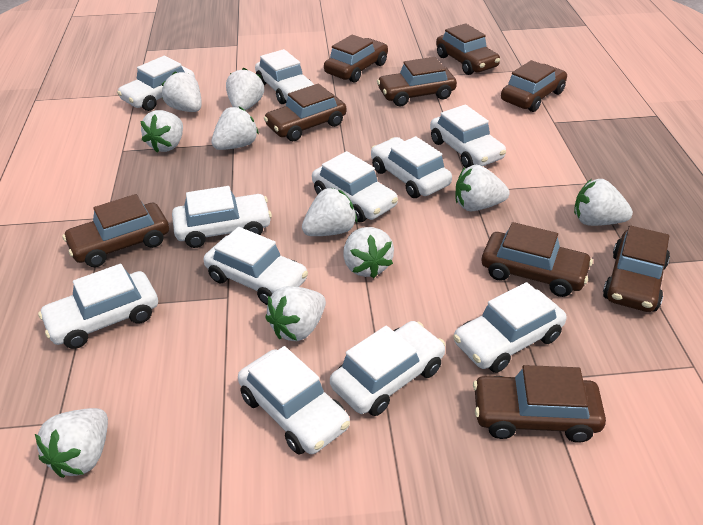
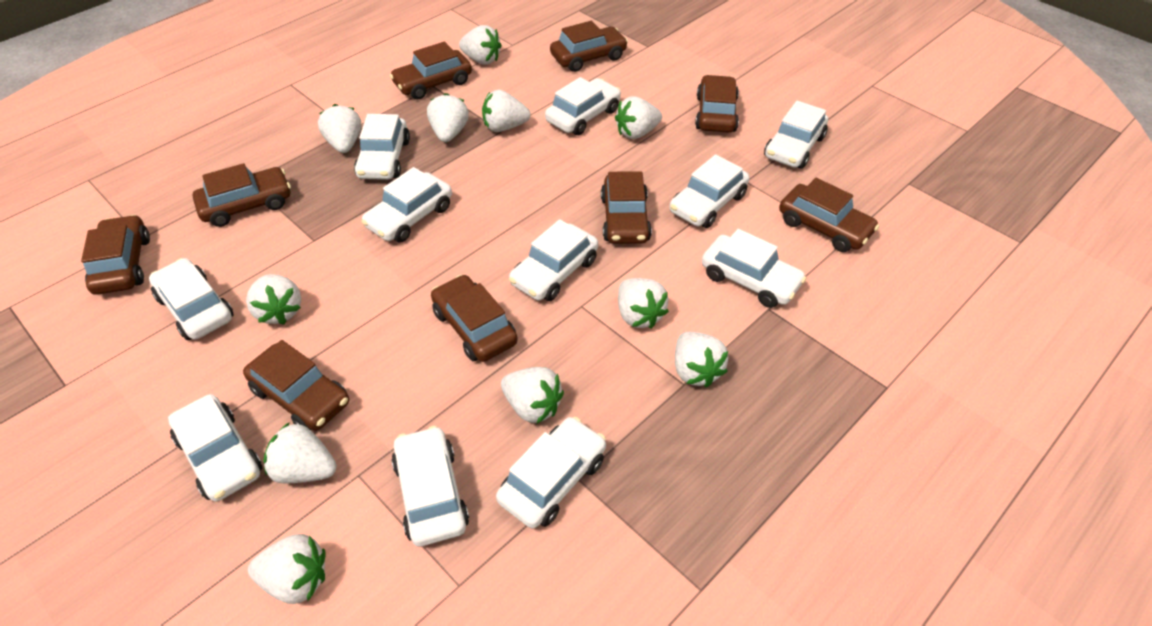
white strawberry: 10 -> 11

